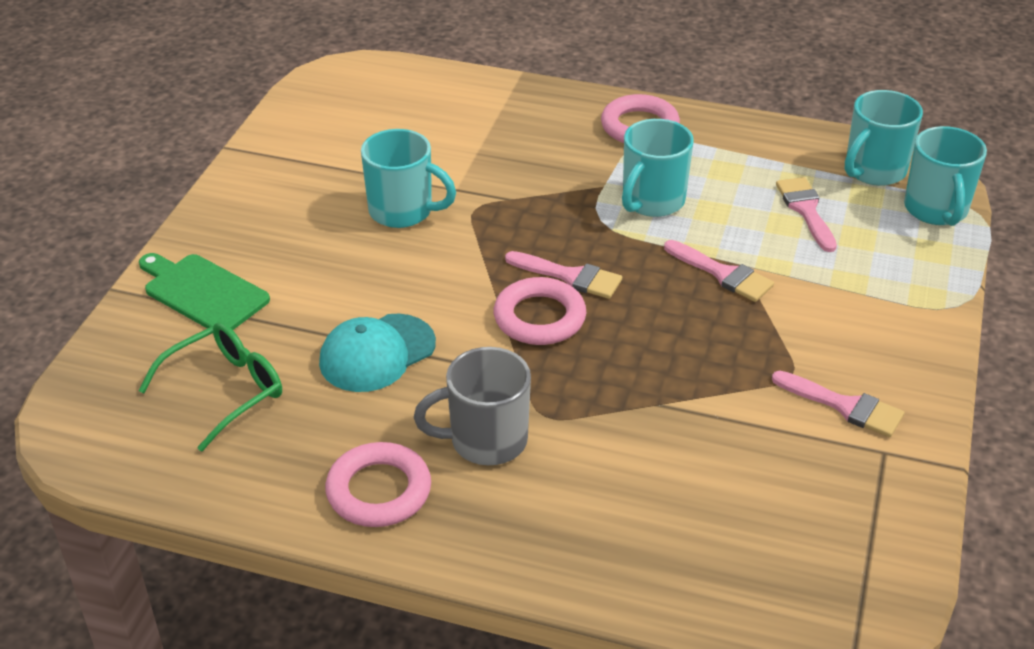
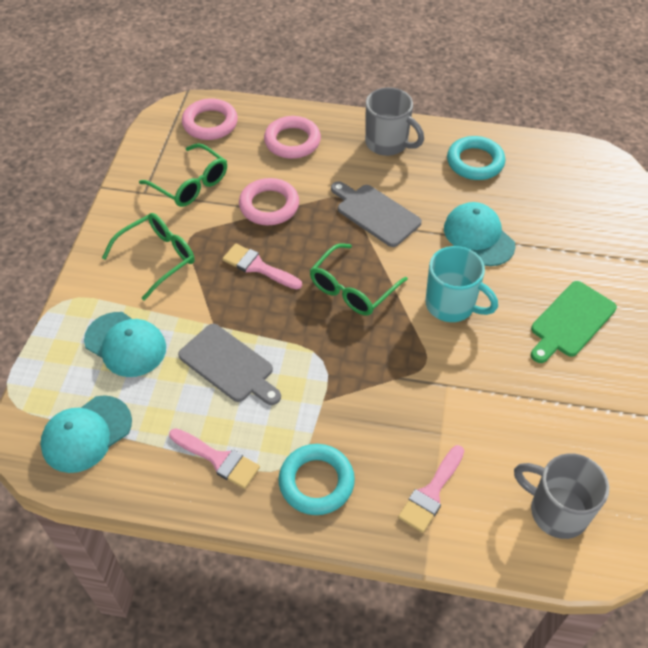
green glasses: 1 -> 3
grey cutting board: 0 -> 2
grey mug: 1 -> 2
pink brush: 4 -> 3
turquoise cap: 1 -> 3
turquoise mug: 4 -> 1
turquoise ring: 0 -> 2

